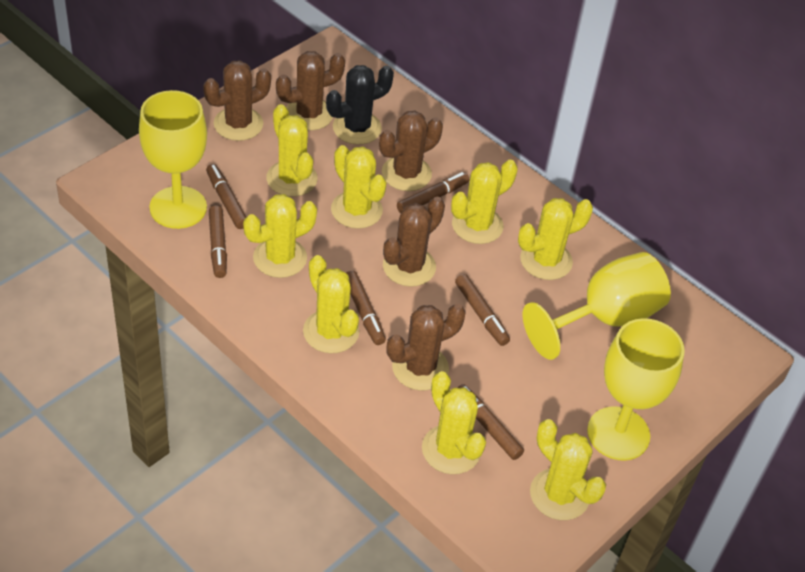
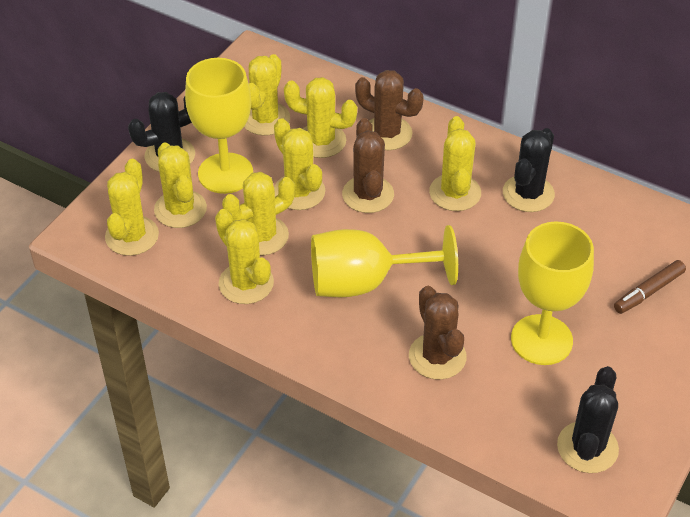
black cactus: 1 -> 3
brown cactus: 5 -> 3
brown marker: 6 -> 1

